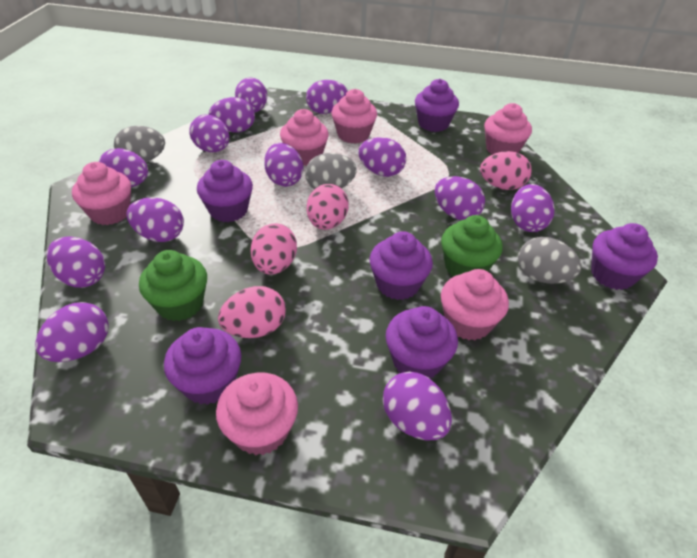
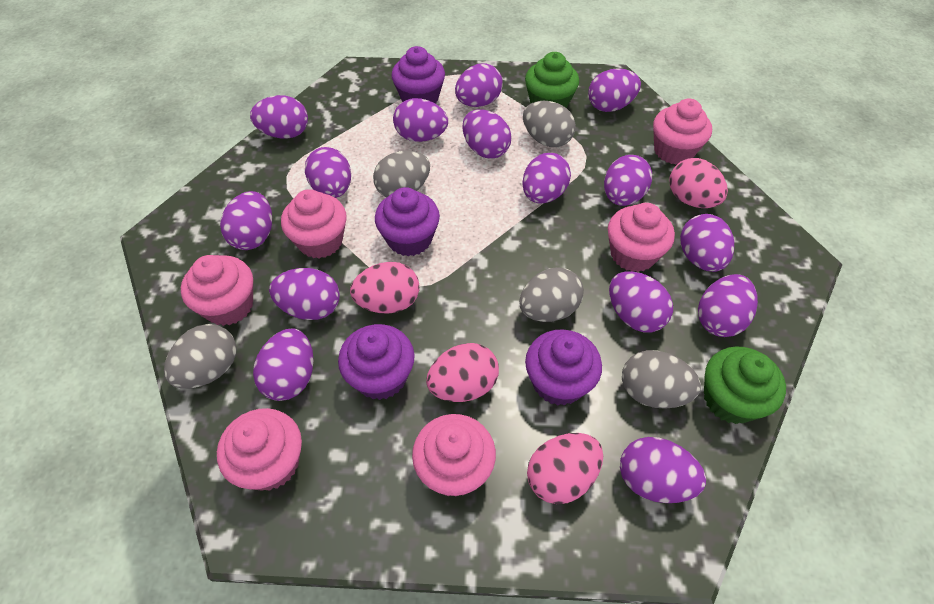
grey egg: 3 -> 5
purple cupcake: 6 -> 4
purple egg: 13 -> 15

